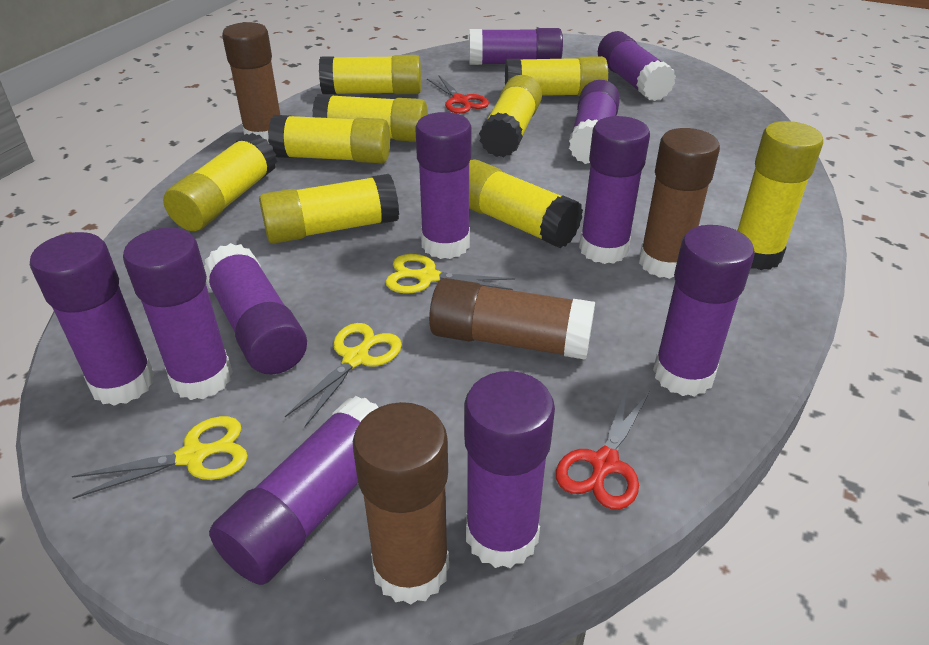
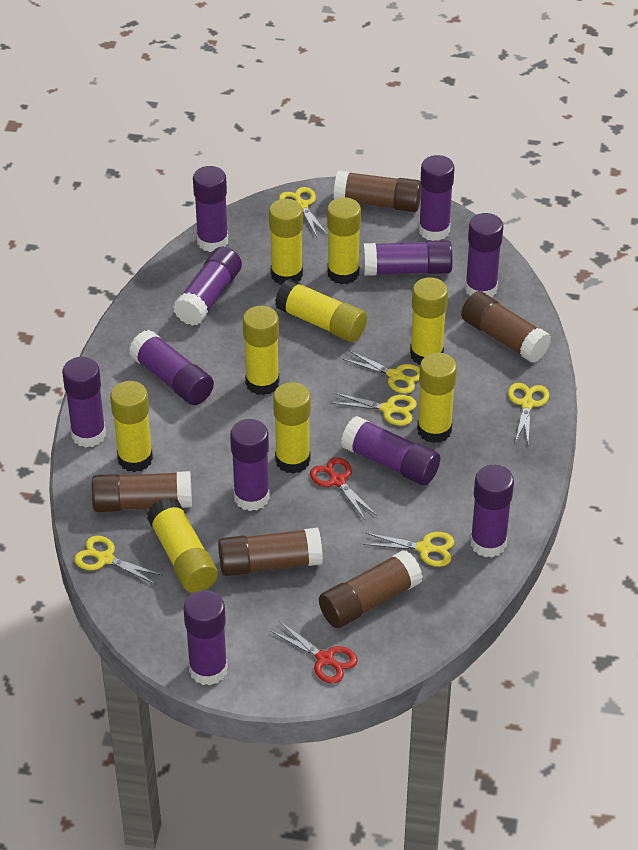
brown glue stick: 4 -> 5
yellow scissors: 3 -> 6

